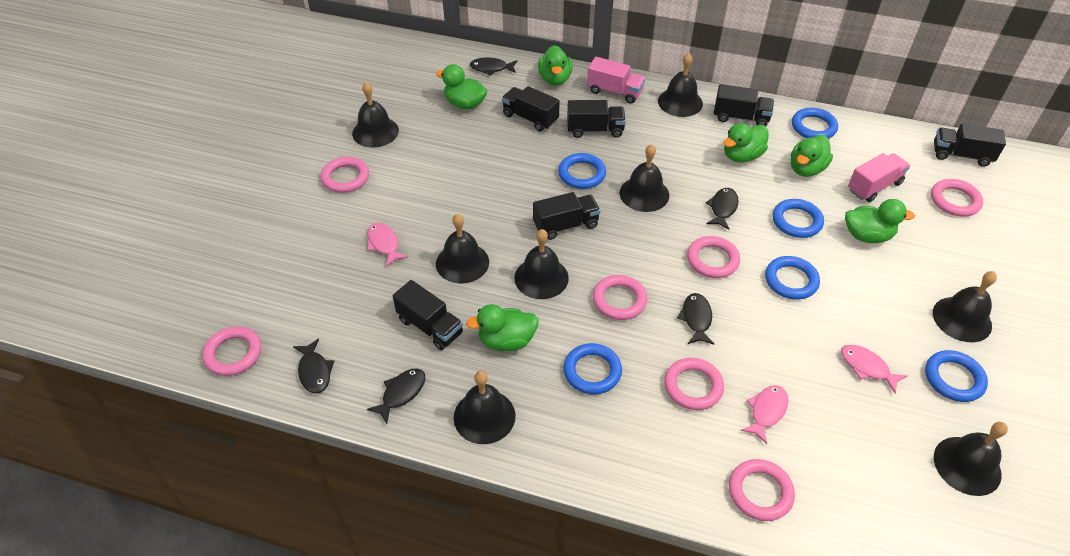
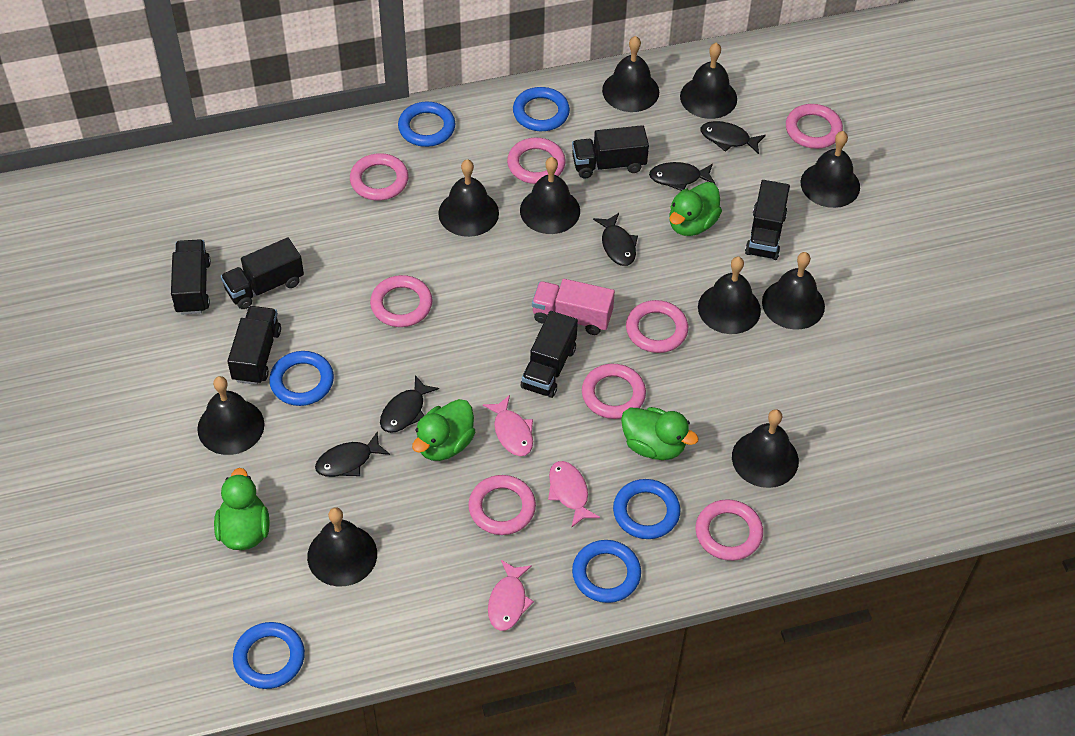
black bell: 8 -> 10
green duck: 6 -> 4
pink ring: 7 -> 8
pink truck: 2 -> 1

